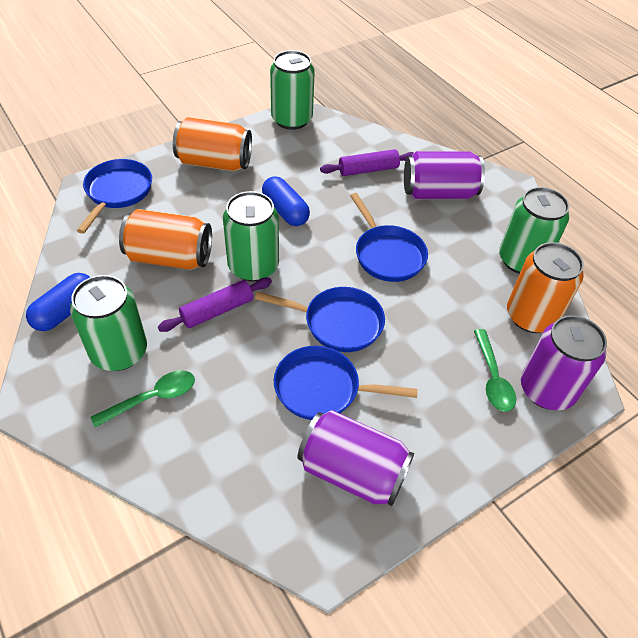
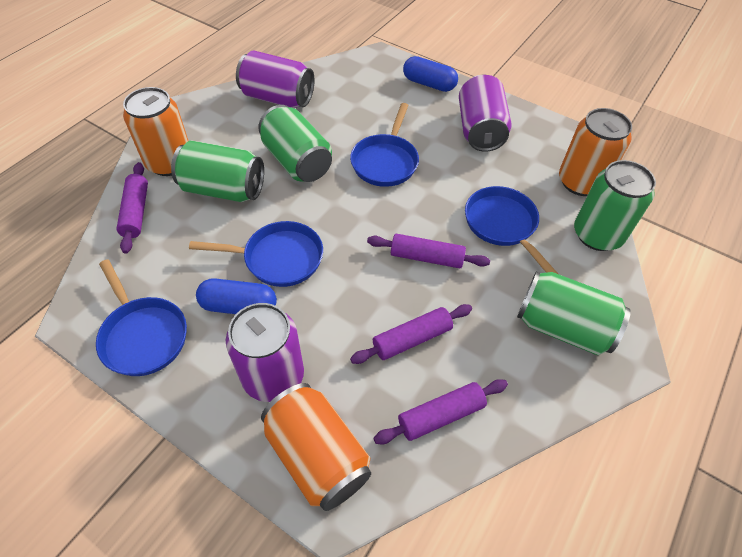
green spoon: 2 -> 0
purple rolling pin: 2 -> 4

